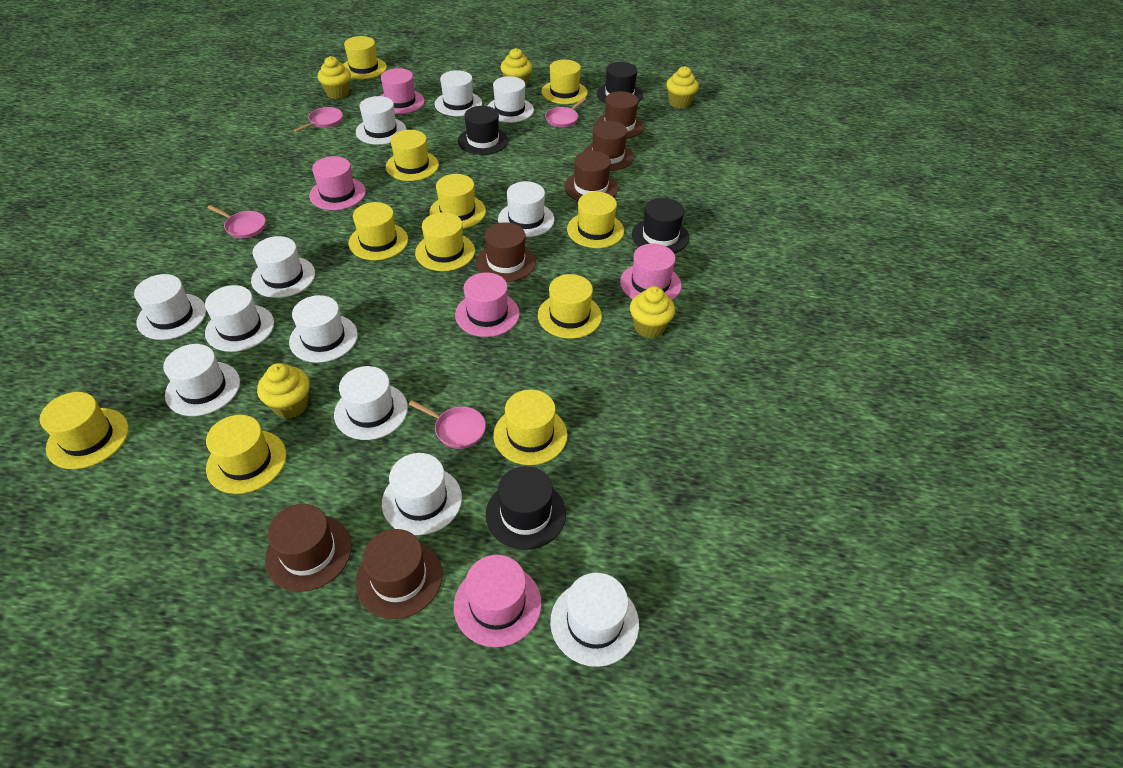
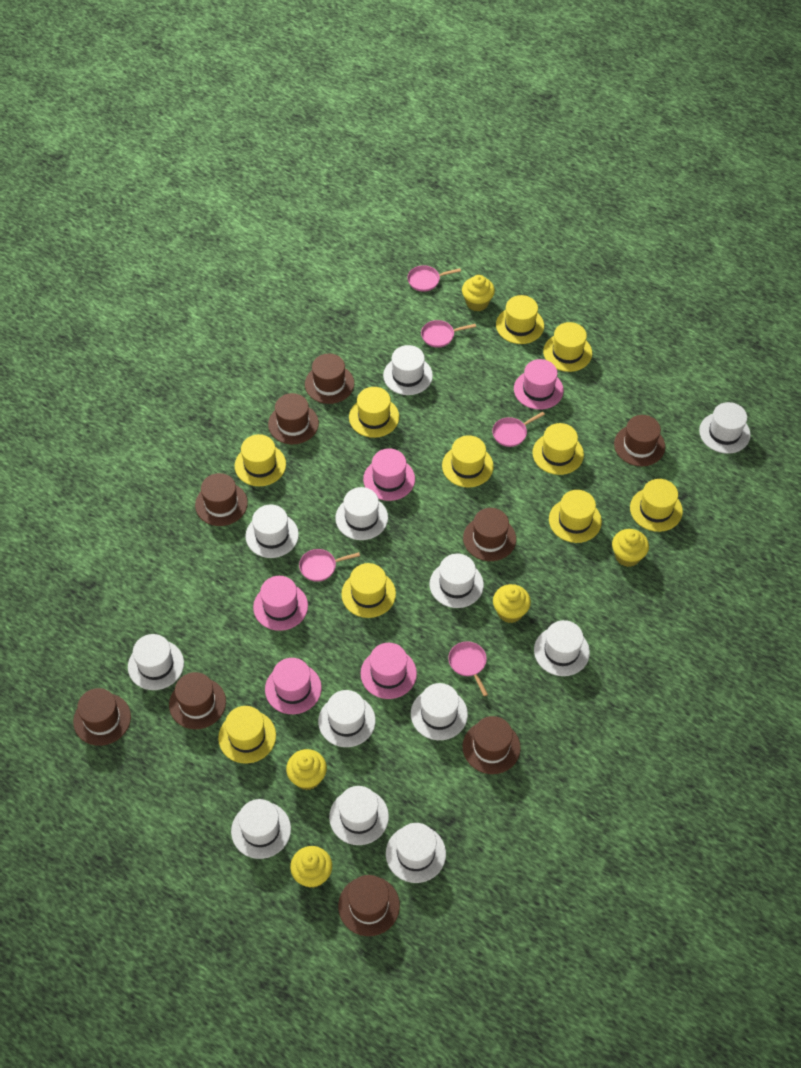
black hat: 4 -> 0
brown hat: 6 -> 9
pink pan: 4 -> 5
yellow hat: 11 -> 10

